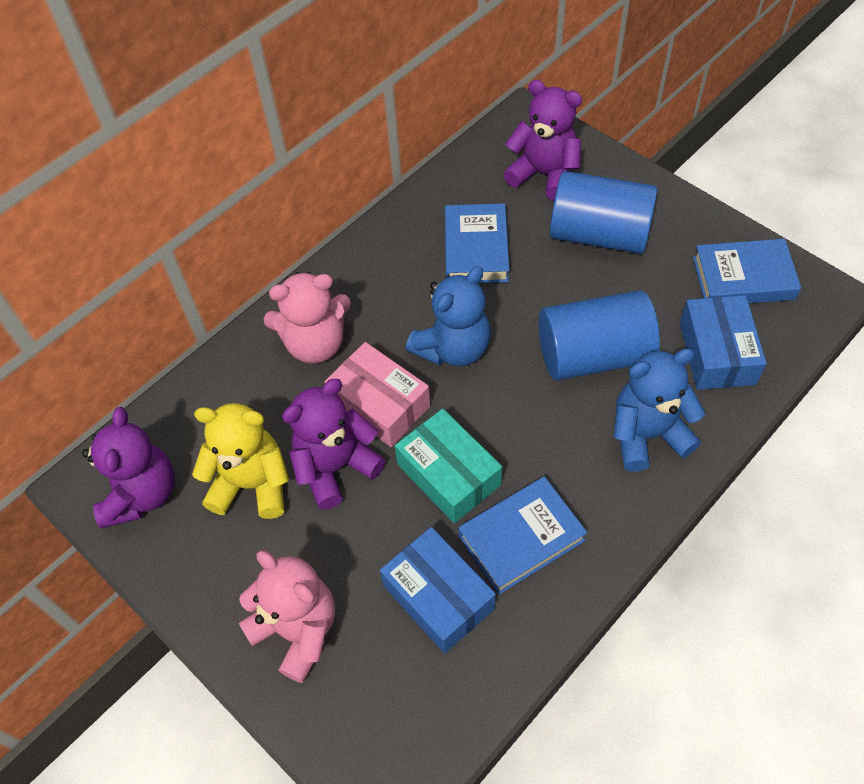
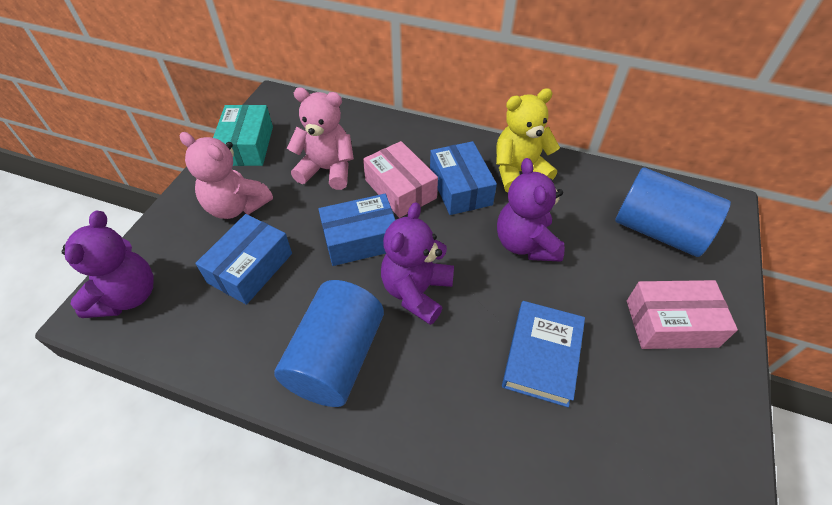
blue book: 3 -> 1
blue box: 2 -> 3
blue teddy bear: 2 -> 0
pink box: 1 -> 2

